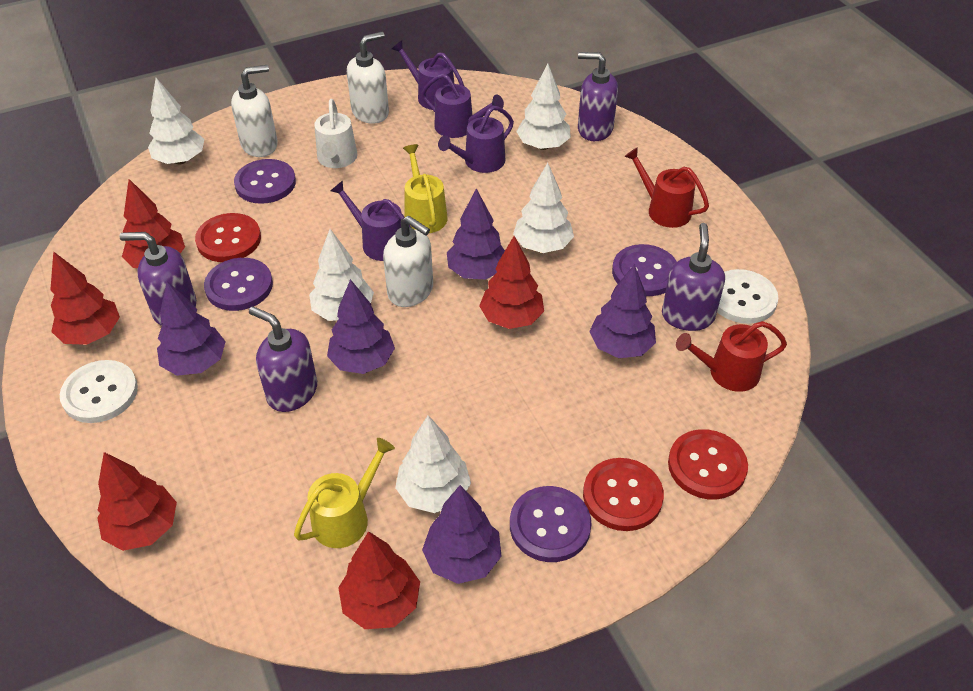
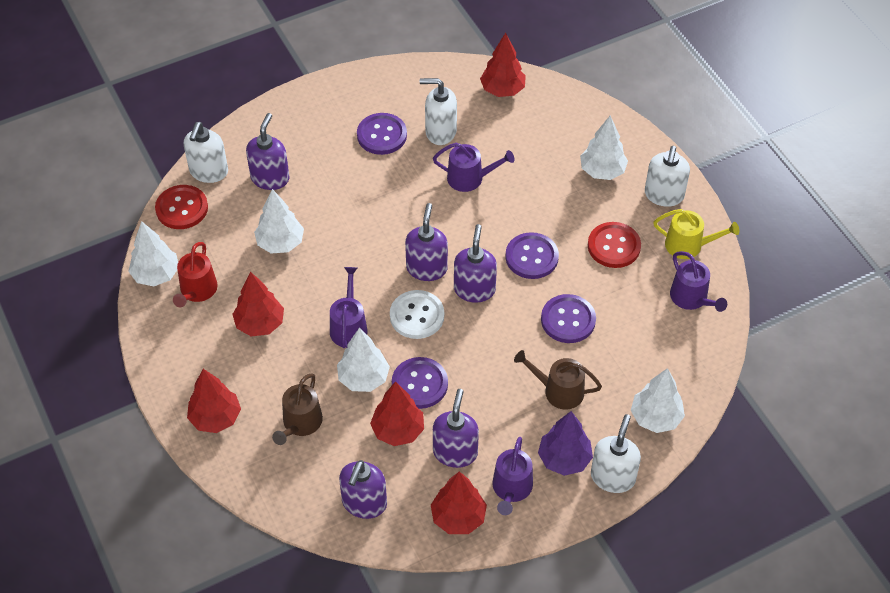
brown watering can: 0 -> 2
purple soap dispenser: 4 -> 5
purple tree: 5 -> 1
red button: 3 -> 2
red watering can: 2 -> 1
white button: 2 -> 1
white soap dispenser: 3 -> 4
white watering can: 1 -> 0
yellow watering can: 2 -> 1

